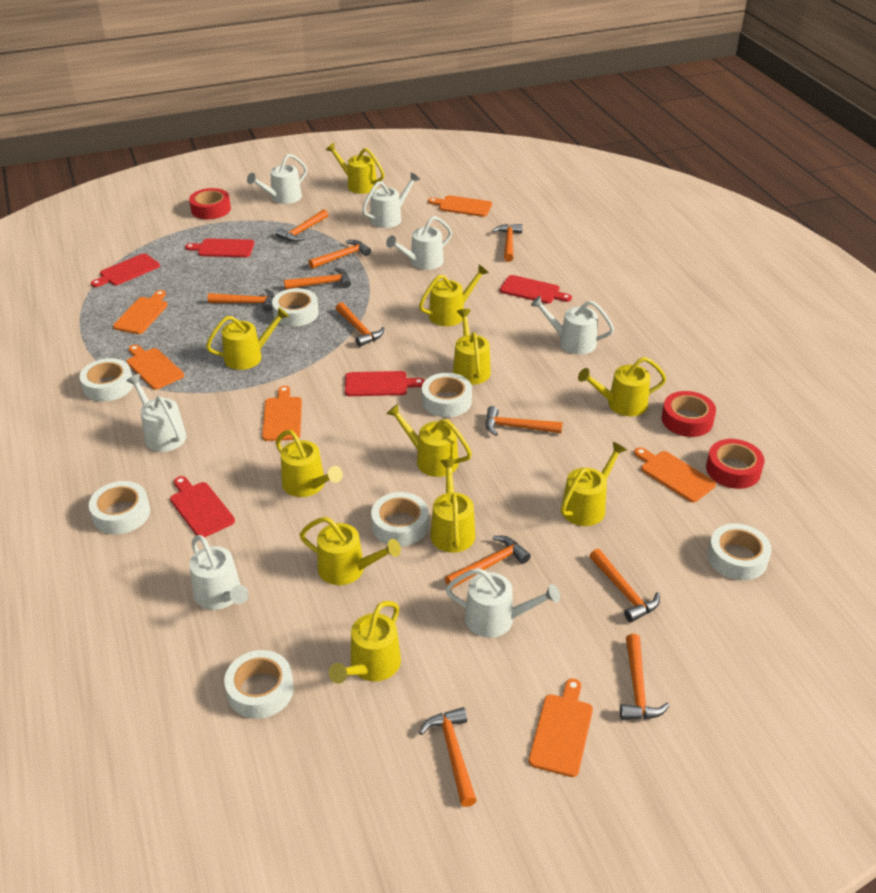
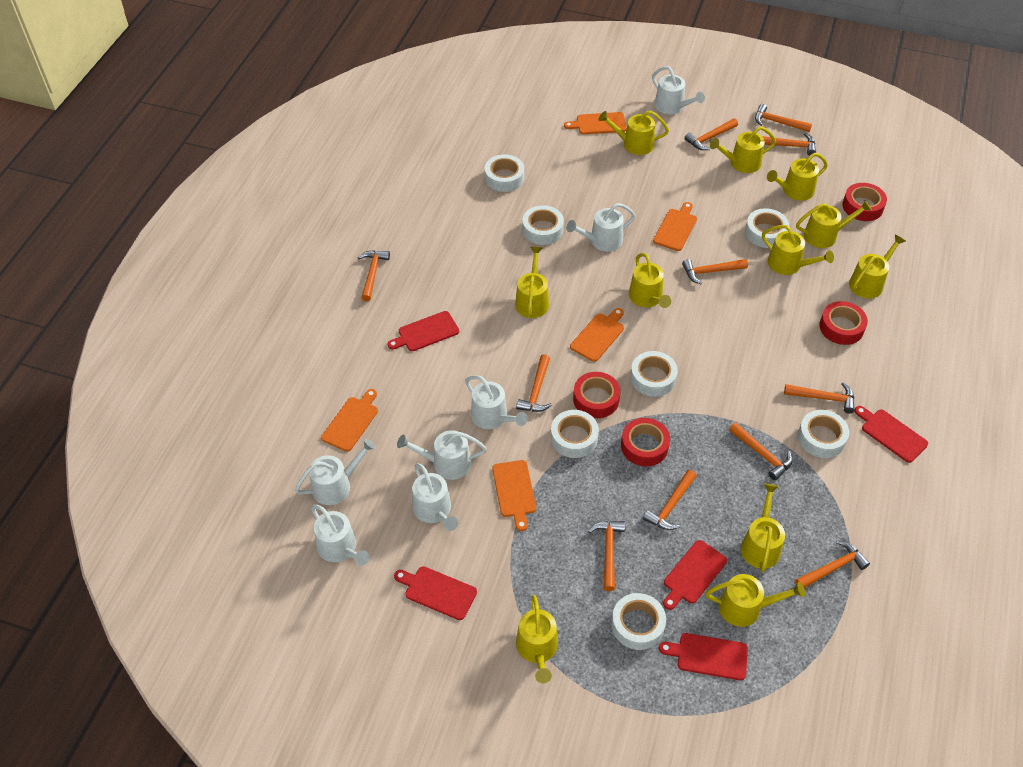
orange cutting board: 6 -> 5
red tape: 3 -> 4

